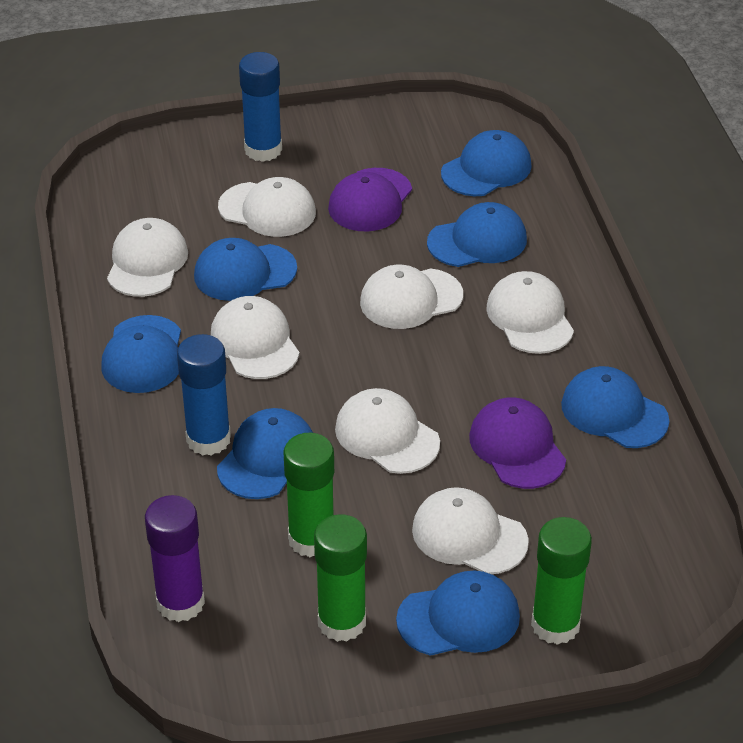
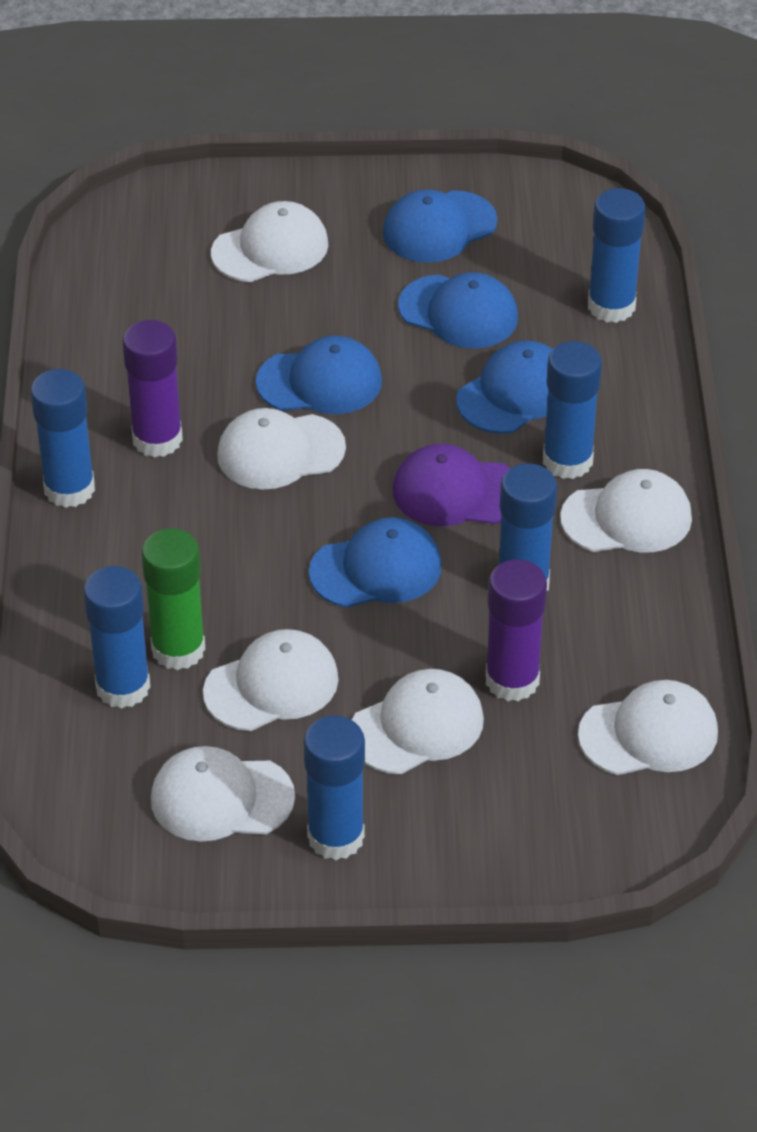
blue cap: 7 -> 5
blue glue stick: 2 -> 6
green glue stick: 3 -> 1
purple cap: 2 -> 1
purple glue stick: 1 -> 2

